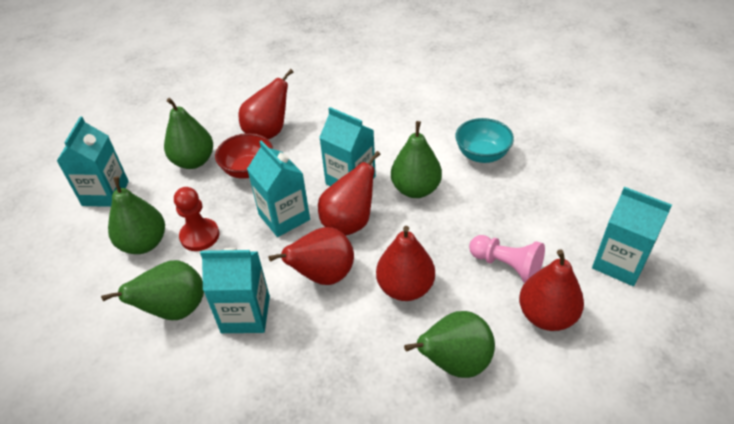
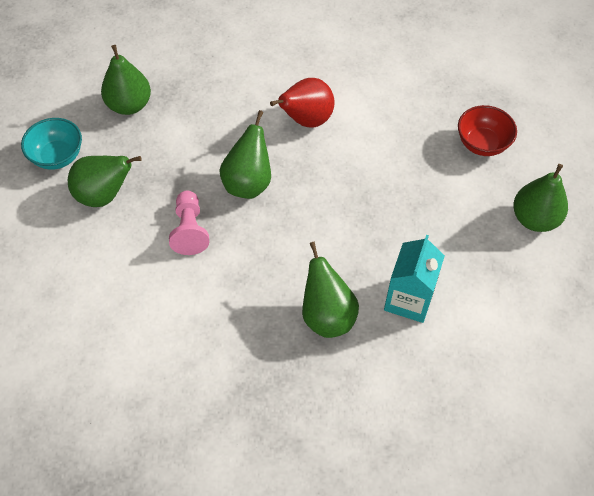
red pawn: 1 -> 0
red pear: 5 -> 1
turquoise carton: 5 -> 1

